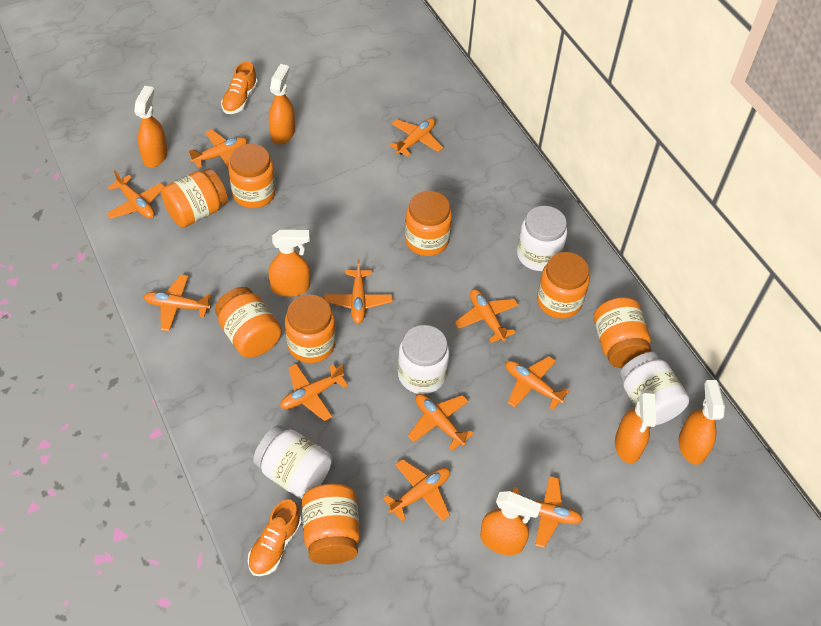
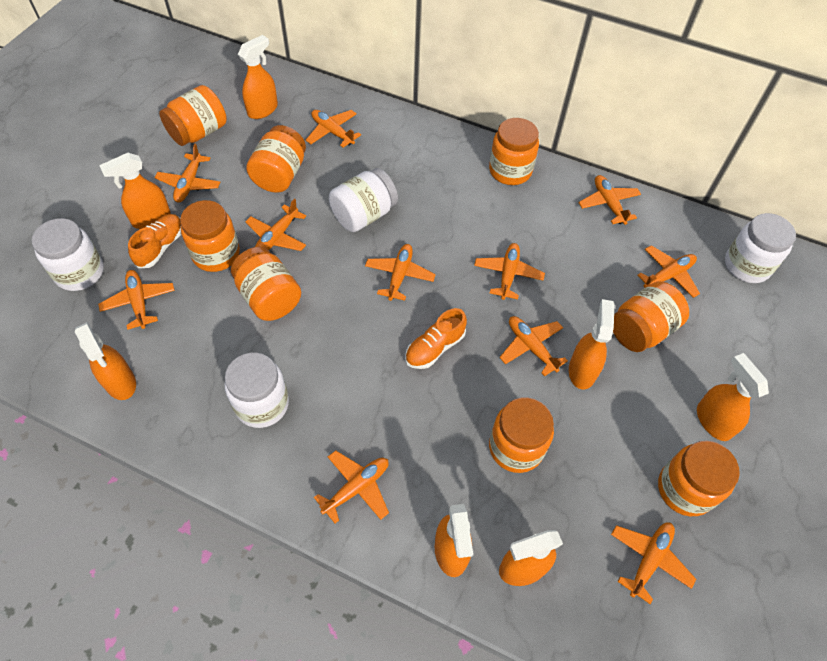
orange spray bottle: 6 -> 7

